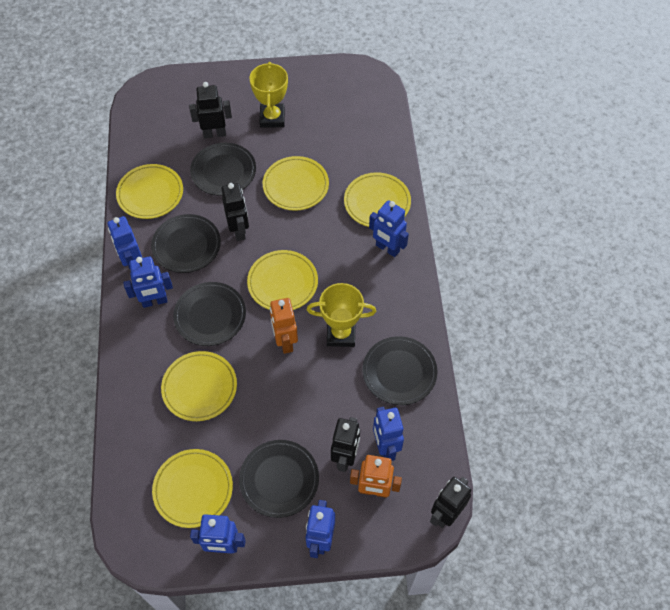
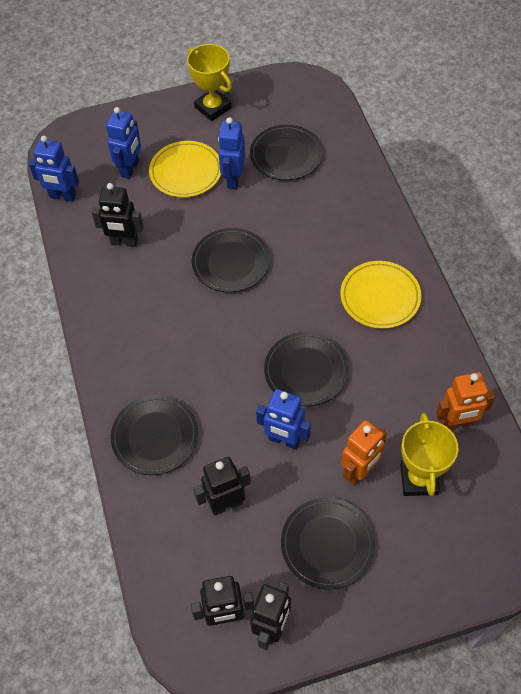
blue robot: 6 -> 4
yellow plate: 6 -> 2

